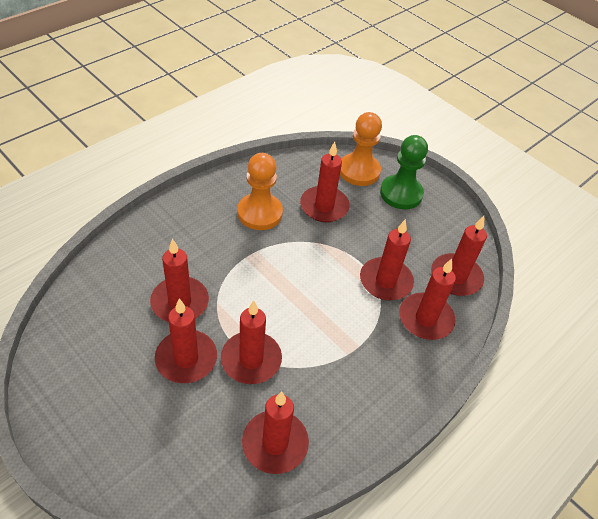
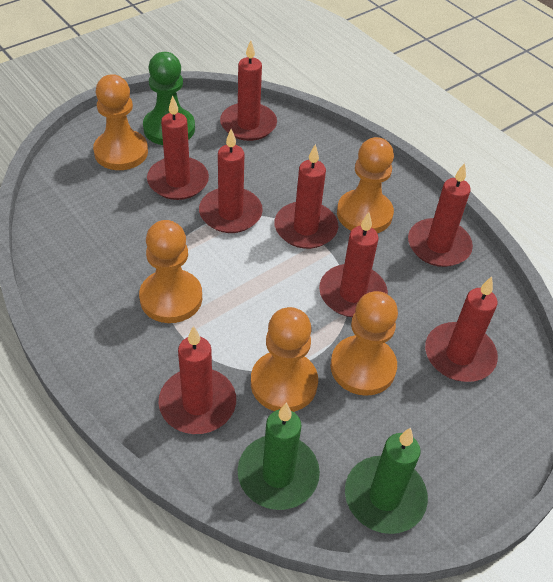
green candle: 0 -> 2
orange pawn: 2 -> 5

